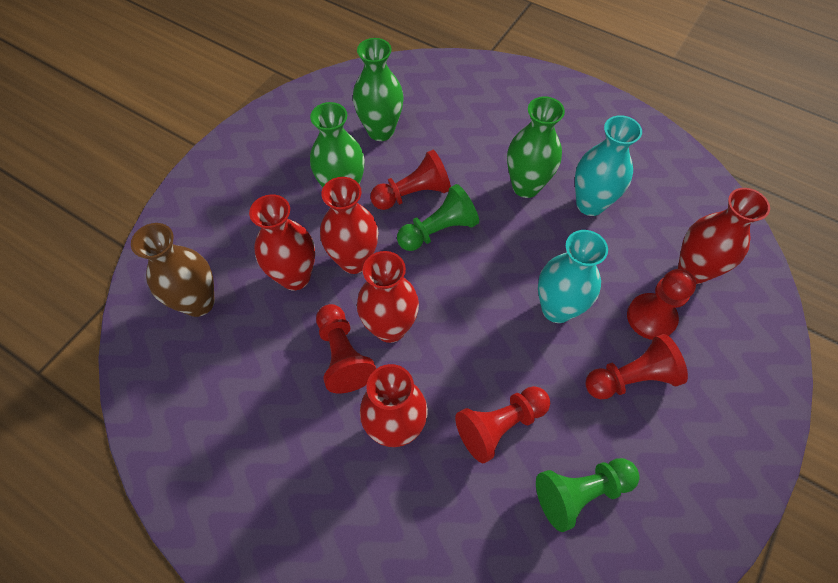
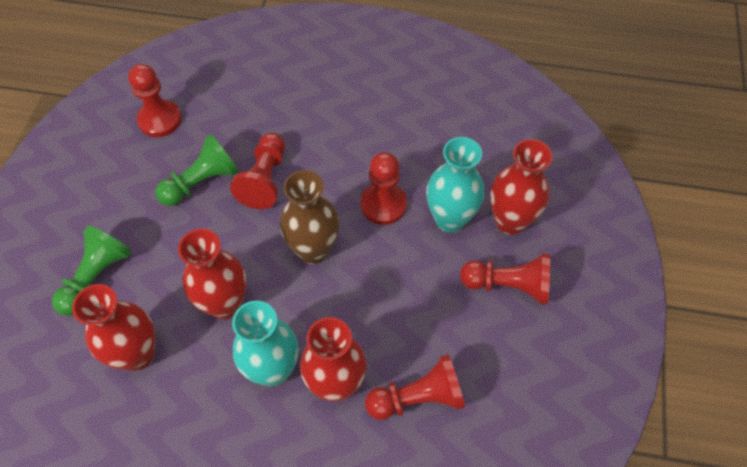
green vase: 3 -> 0
red vase: 5 -> 4

